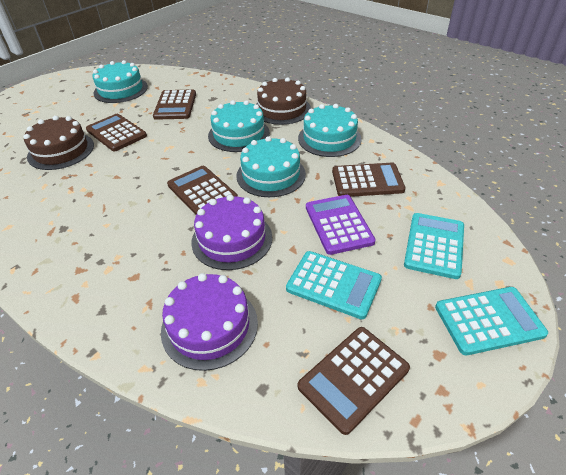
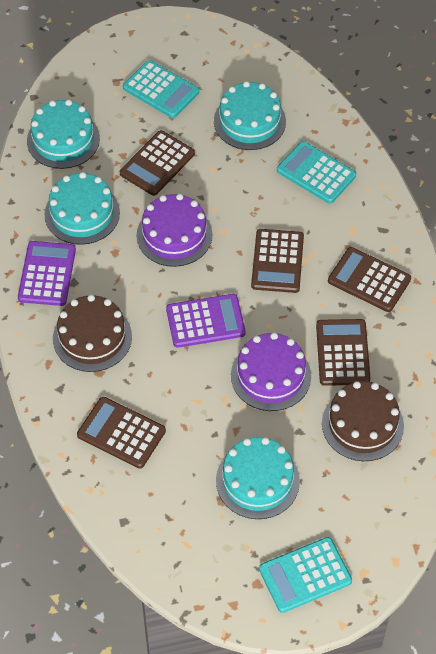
purple calculator: 1 -> 2

